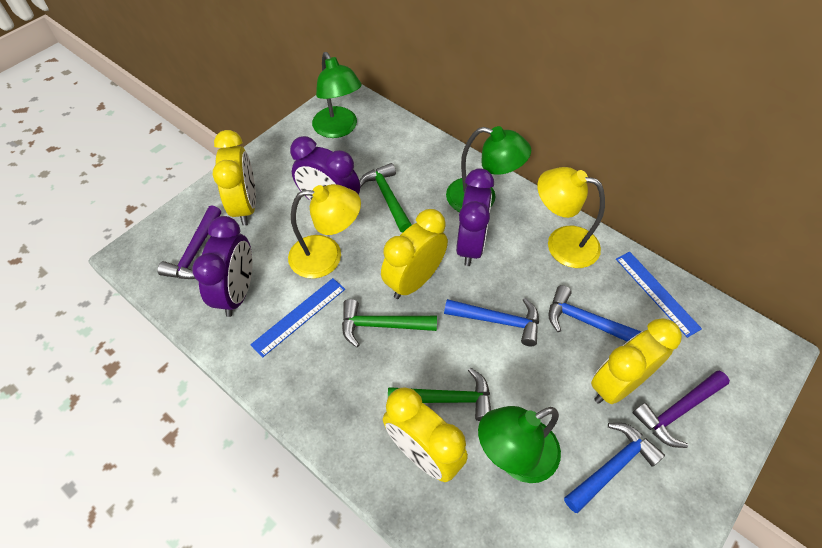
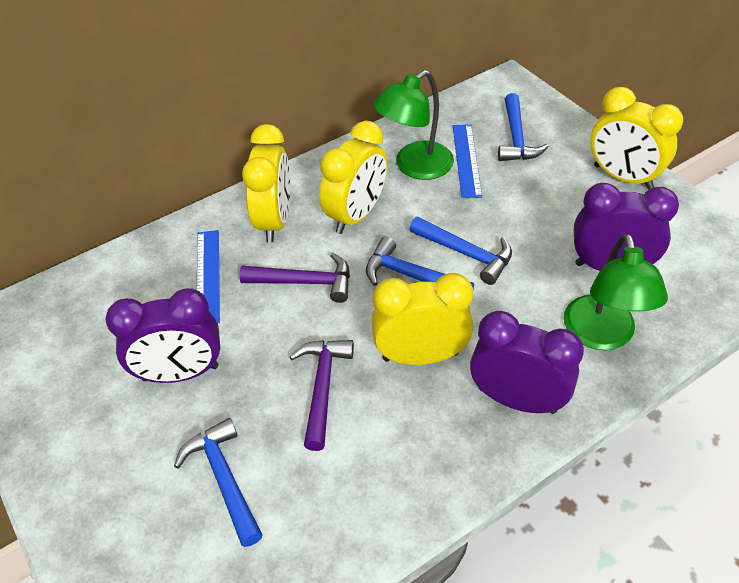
blue hammer: 3 -> 4
green hammer: 3 -> 0
green lamp: 3 -> 2
yellow lamp: 2 -> 0

